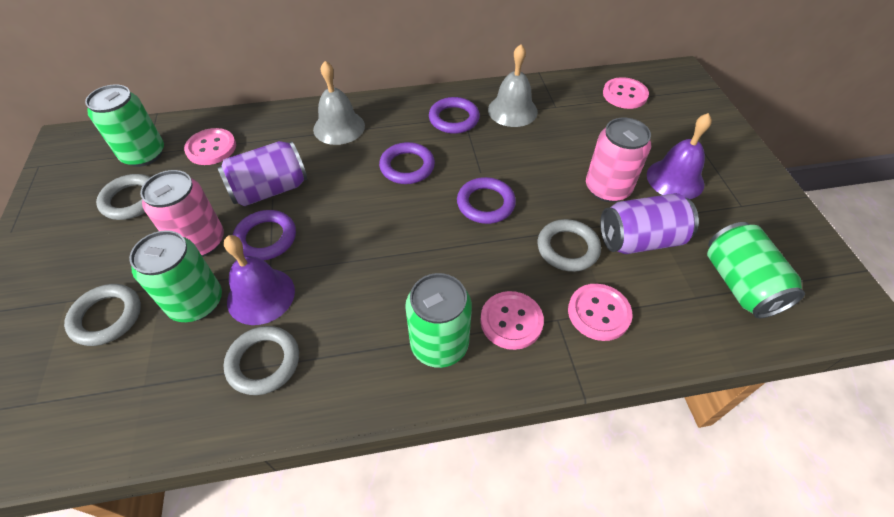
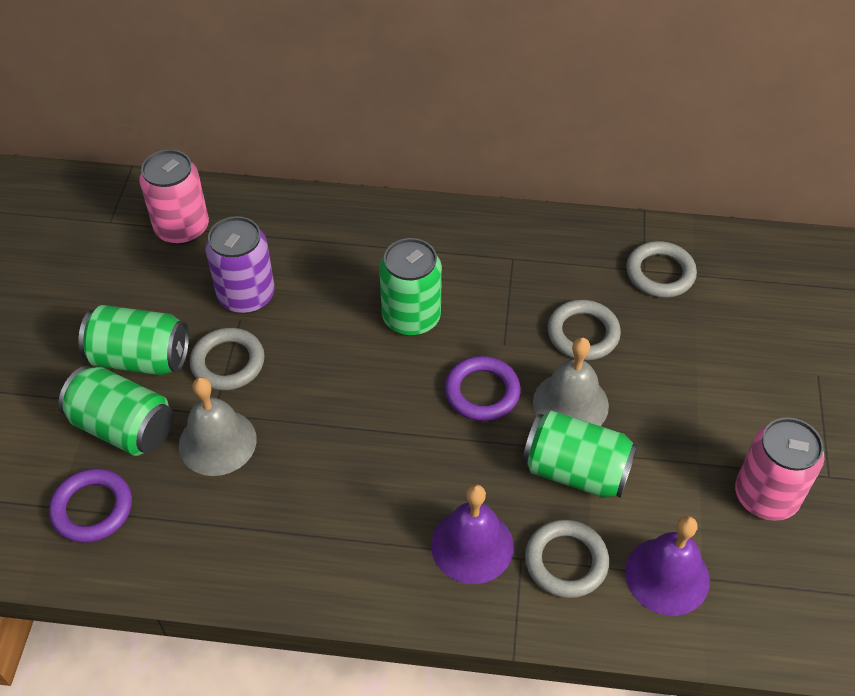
pink button: 4 -> 0
purple can: 2 -> 1
purple ring: 4 -> 2

